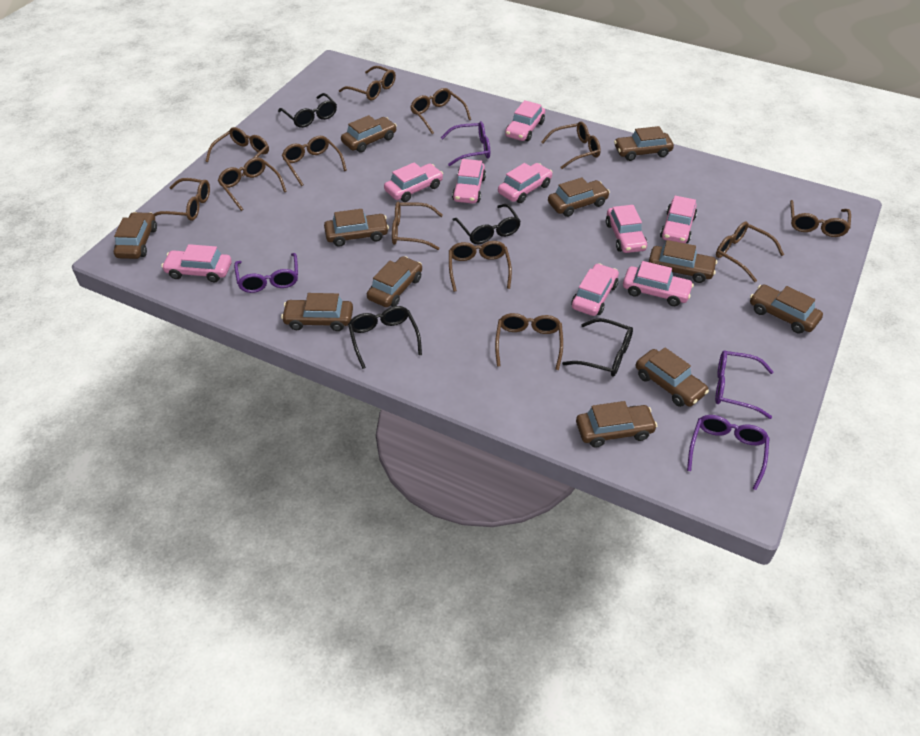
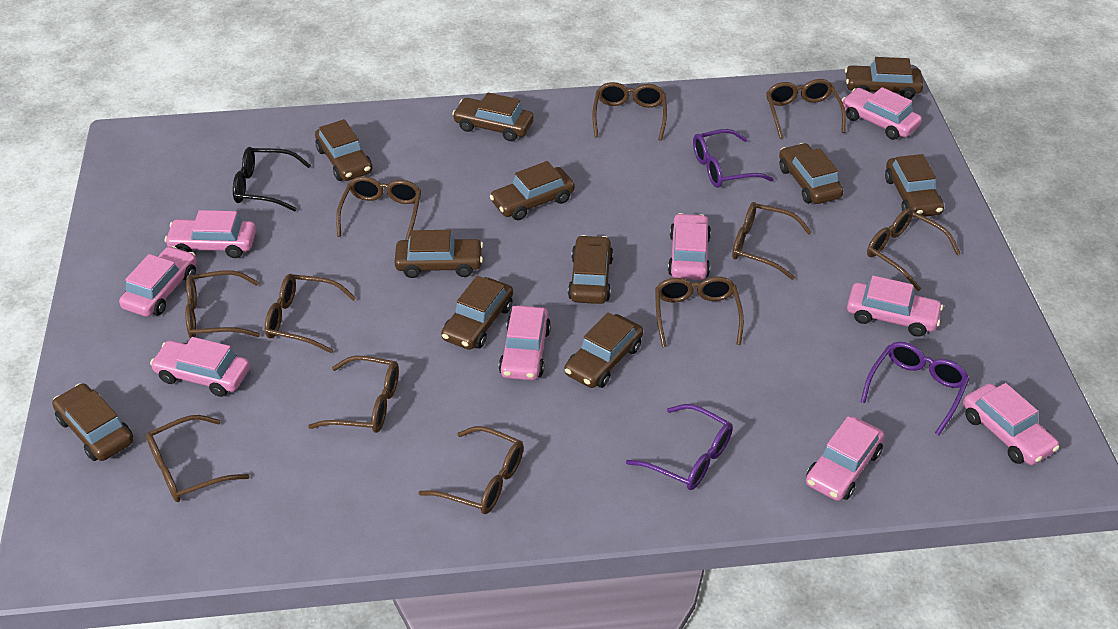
black glasses: 4 -> 1
brown glasses: 12 -> 11
purple glasses: 4 -> 3

